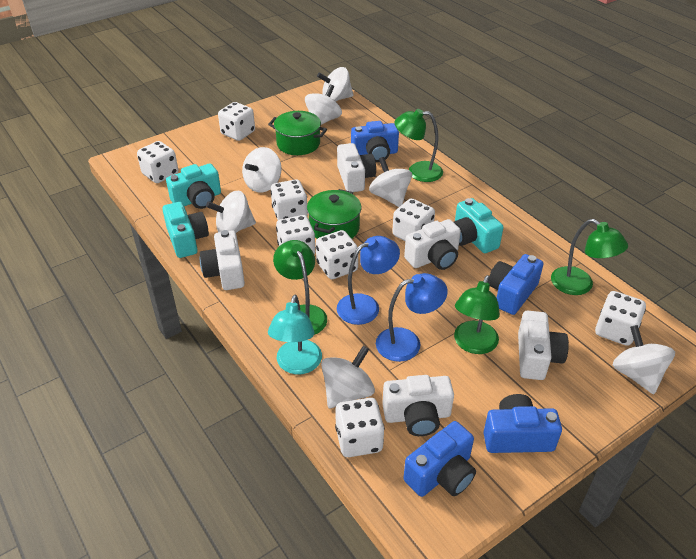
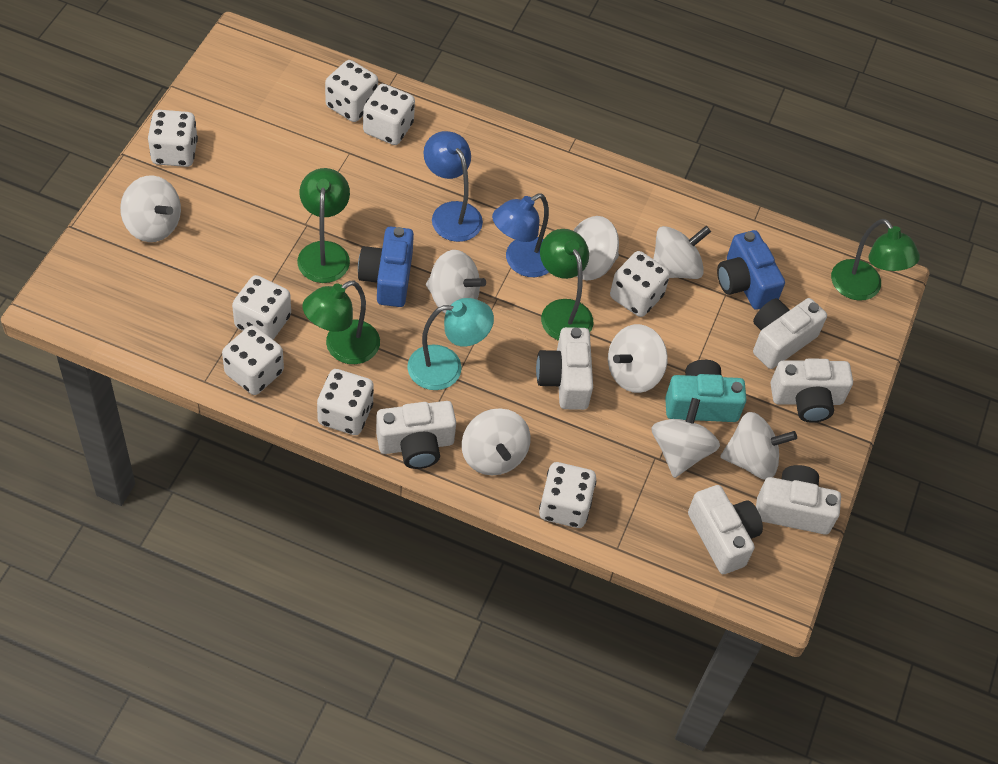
blue camera: 4 -> 2
green pot: 2 -> 0
turquoise camera: 3 -> 1
white camera: 5 -> 6
white spinning top: 7 -> 8

